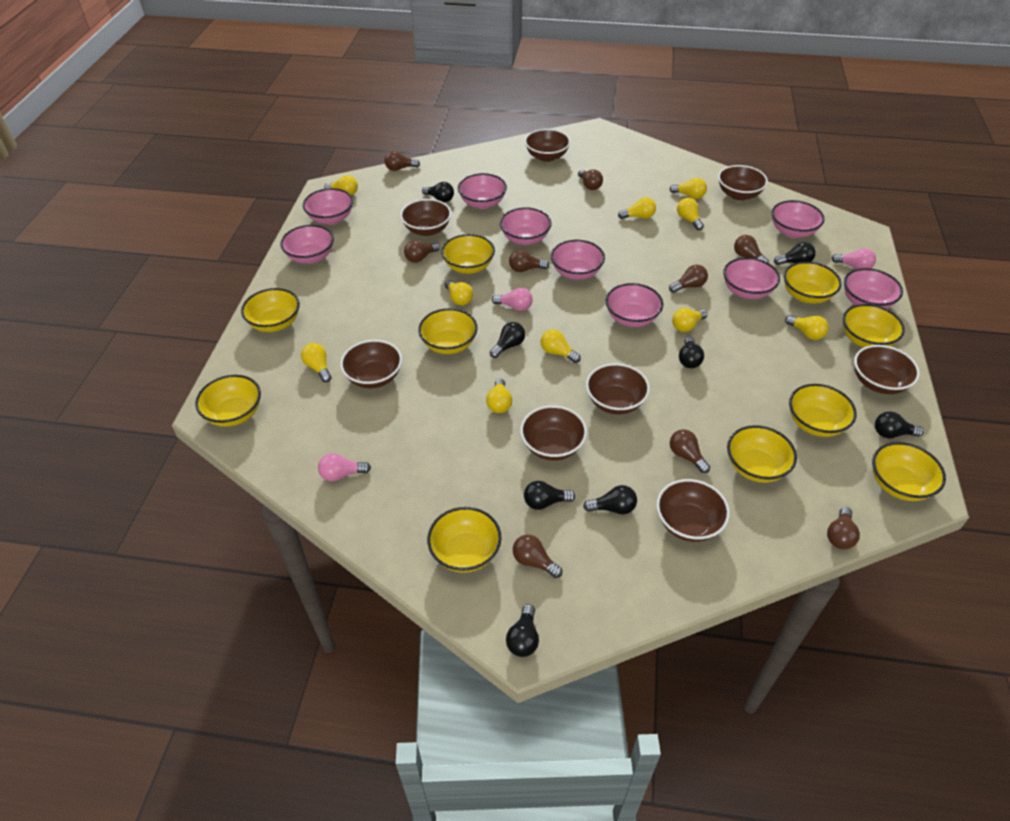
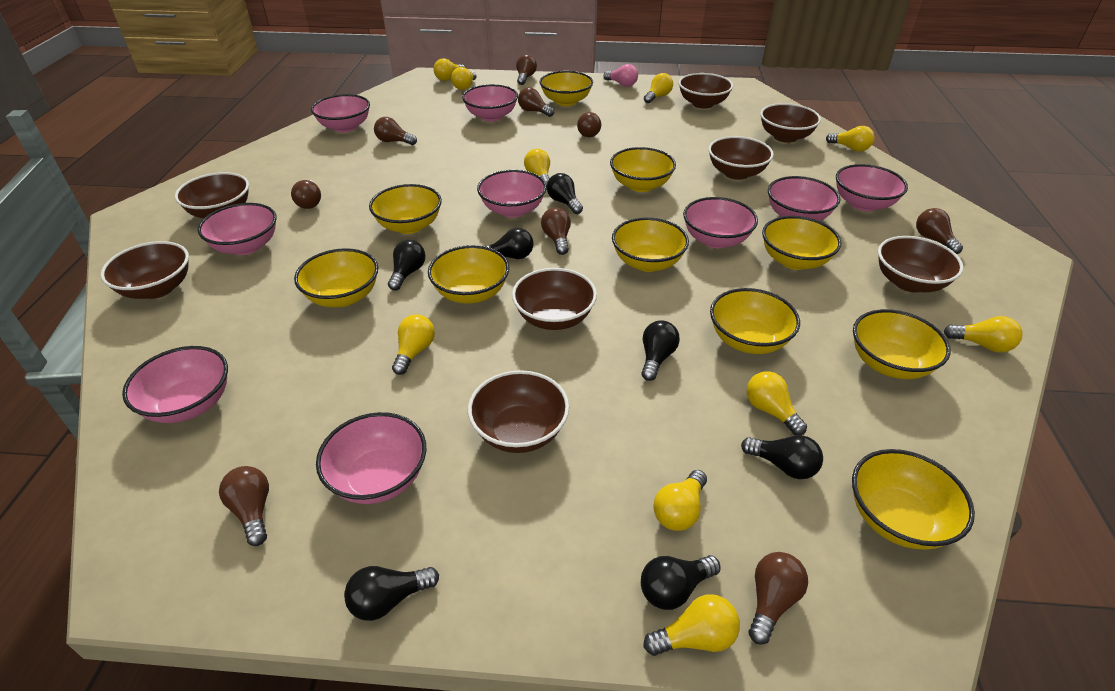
black light bulb: 8 -> 7
pink light bulb: 3 -> 1

